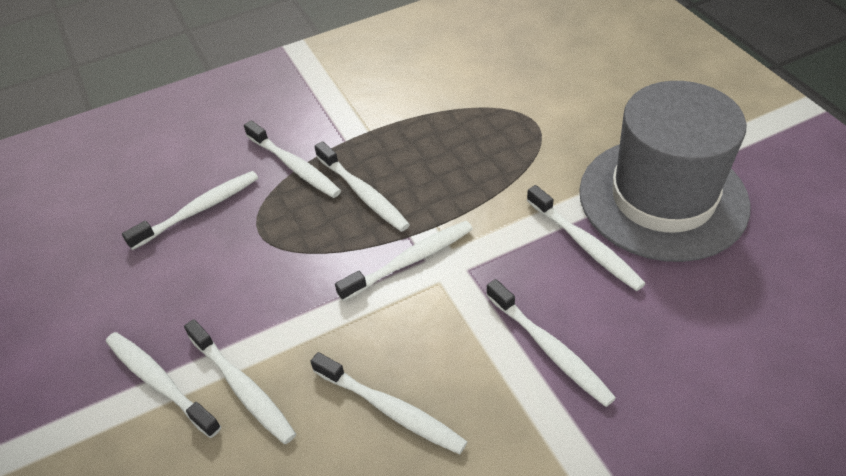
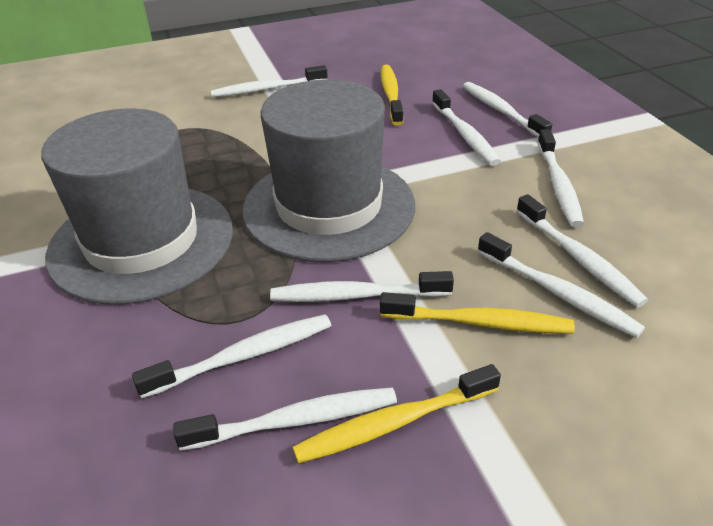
grey hat: 1 -> 2
yellow toothbrush: 0 -> 3

